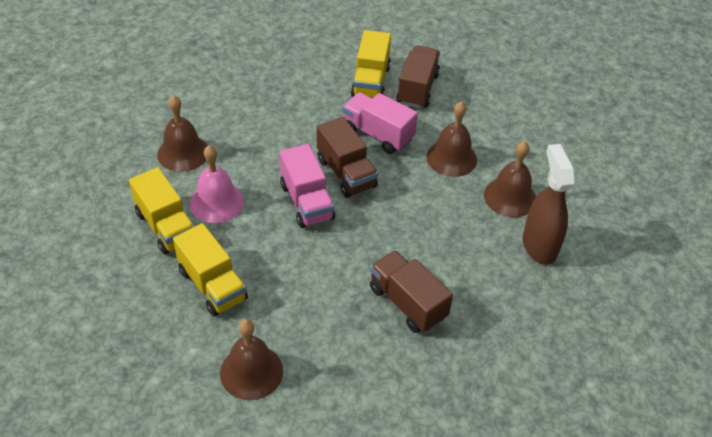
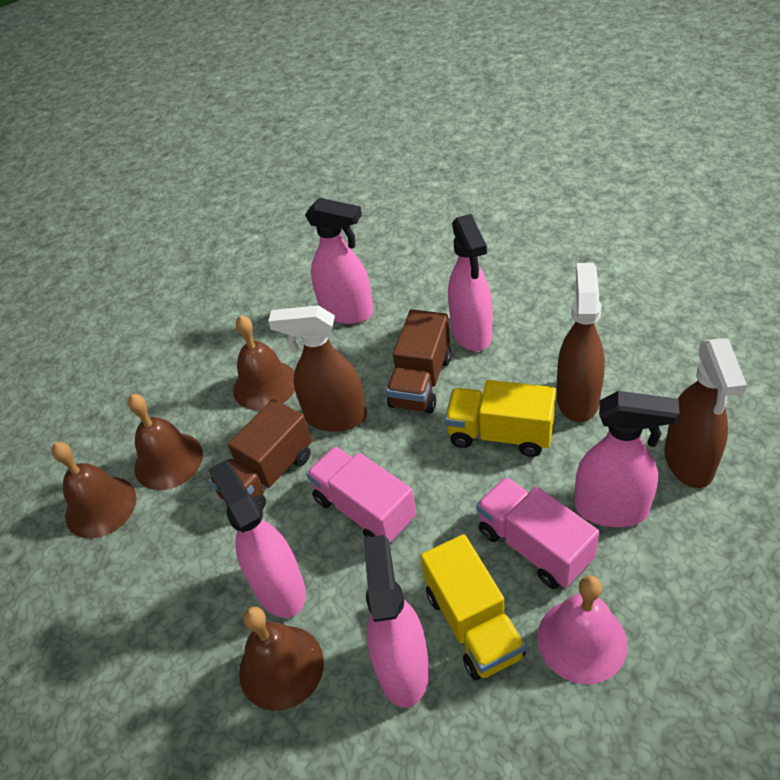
brown spray bottle: 1 -> 3
brown truck: 3 -> 2
pink spray bottle: 0 -> 5
yellow truck: 3 -> 2

